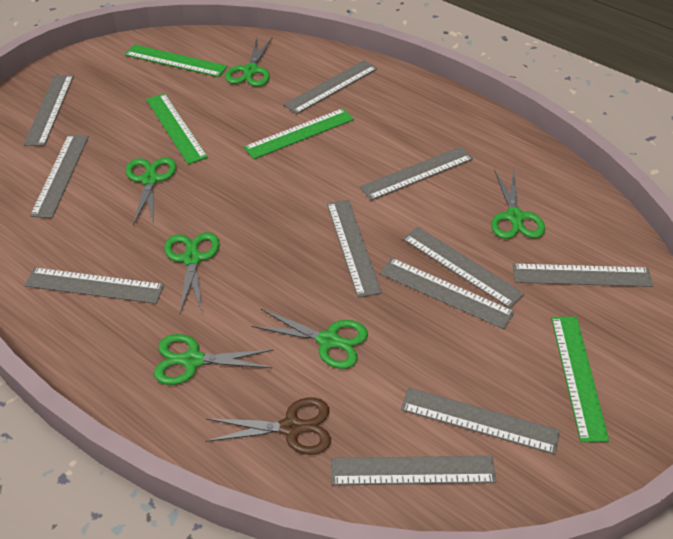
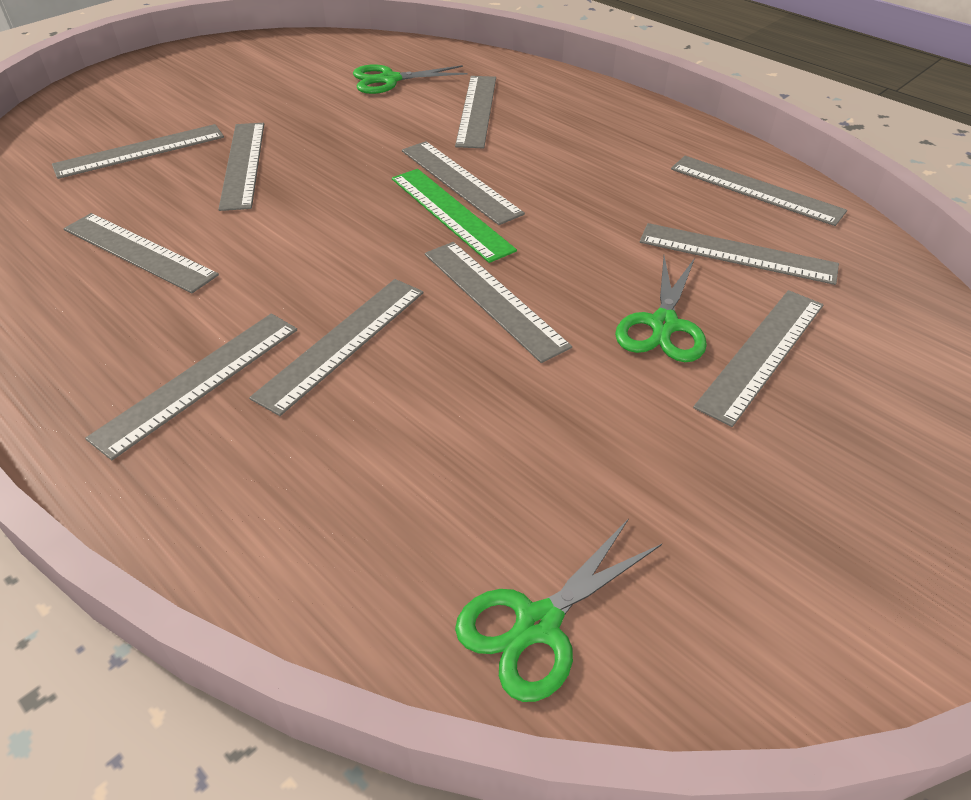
brown scissors: 1 -> 0
green ruler: 4 -> 1
green scissors: 6 -> 3

